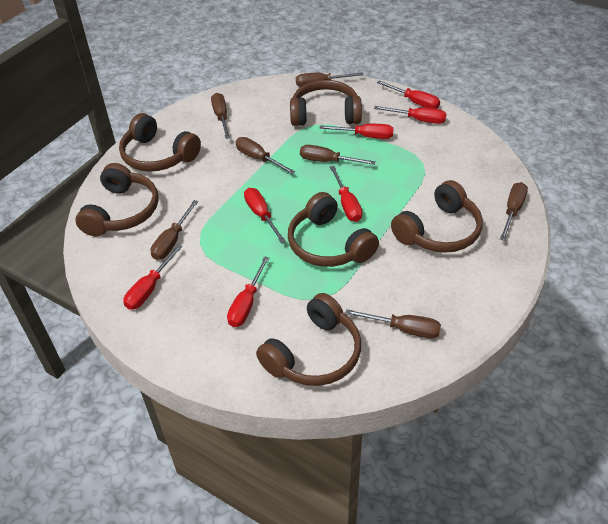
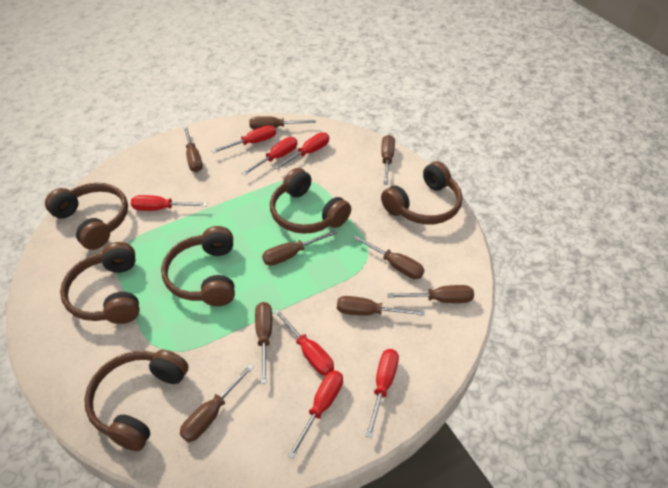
brown screwdriver: 7 -> 9

